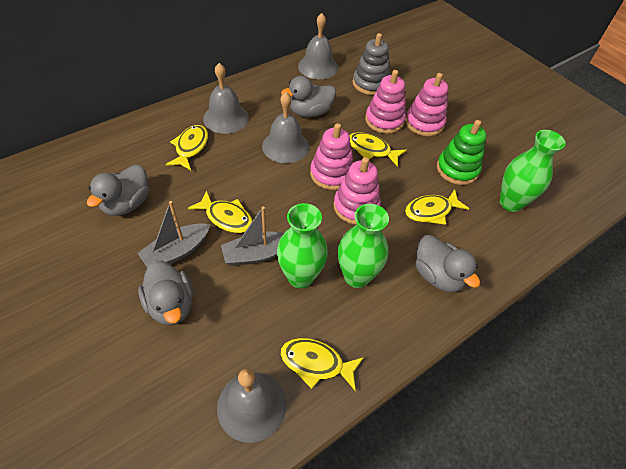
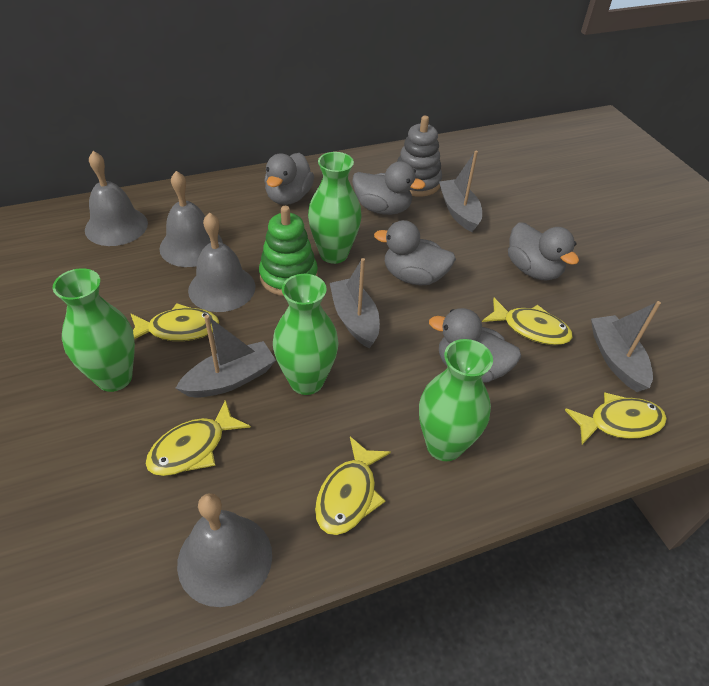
green vase: 3 -> 4
grey boat: 2 -> 4
grey duck: 4 -> 5
pink stacking toy: 4 -> 0

